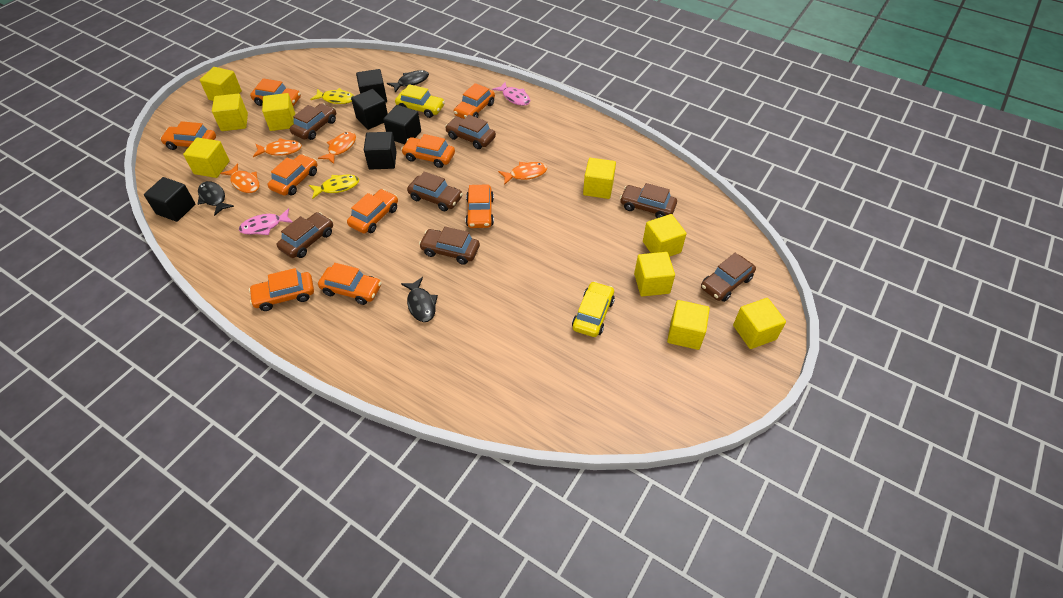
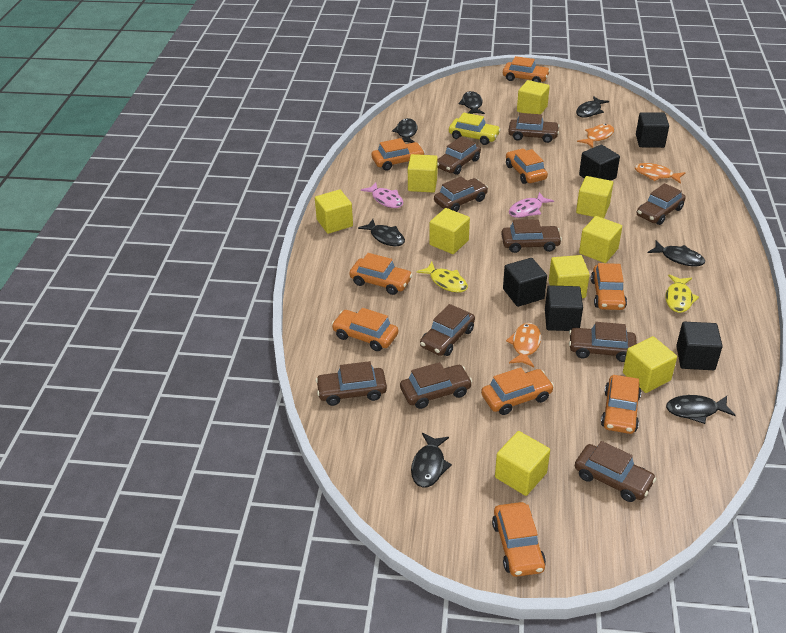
black fish: 3 -> 7
brown car: 7 -> 10
orange fish: 4 -> 3
yellow car: 2 -> 1

